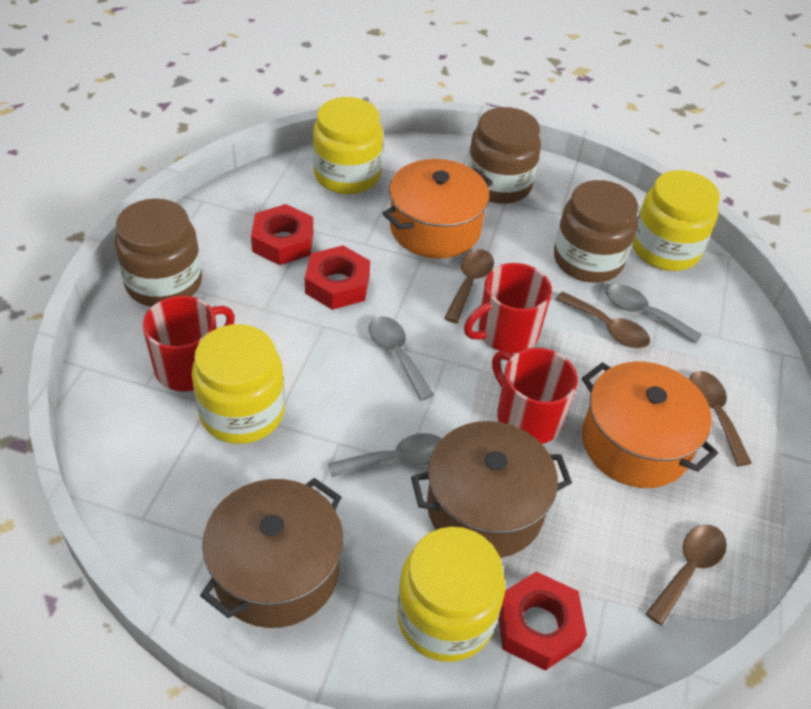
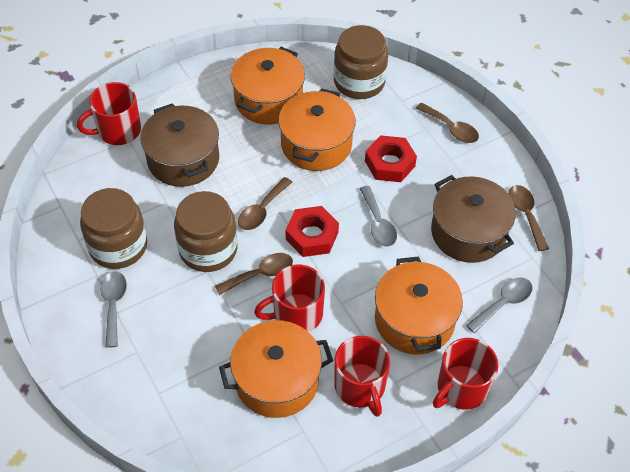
orange pot: 2 -> 4
red mug: 3 -> 4
red nut: 3 -> 2
yellow jar: 4 -> 0

